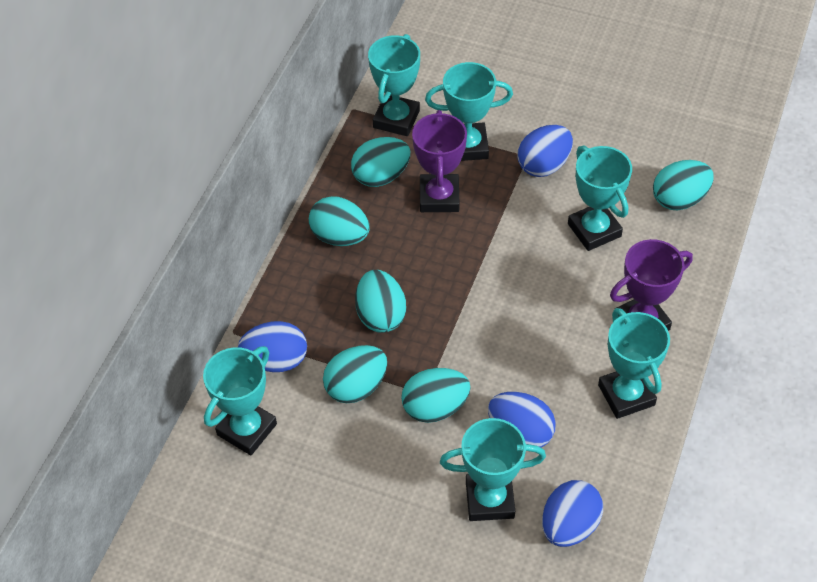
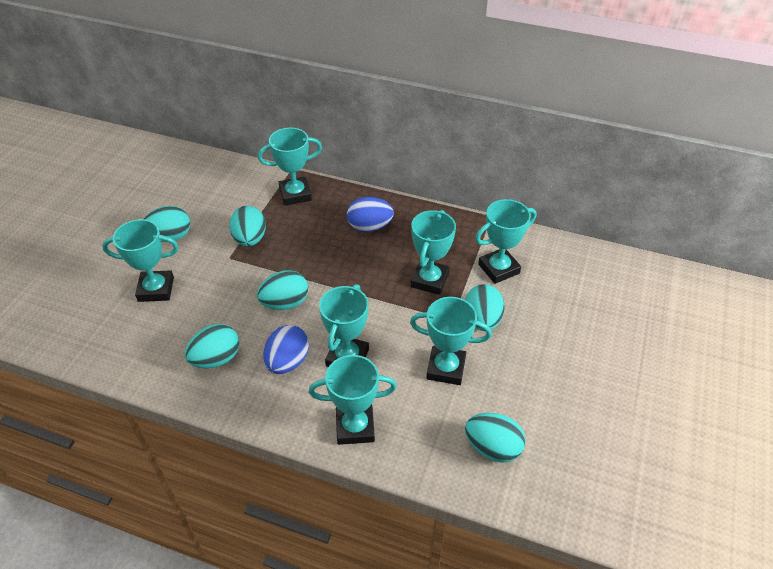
blue egg: 4 -> 2
purple trophy: 2 -> 0
turquoise trophy: 6 -> 7

